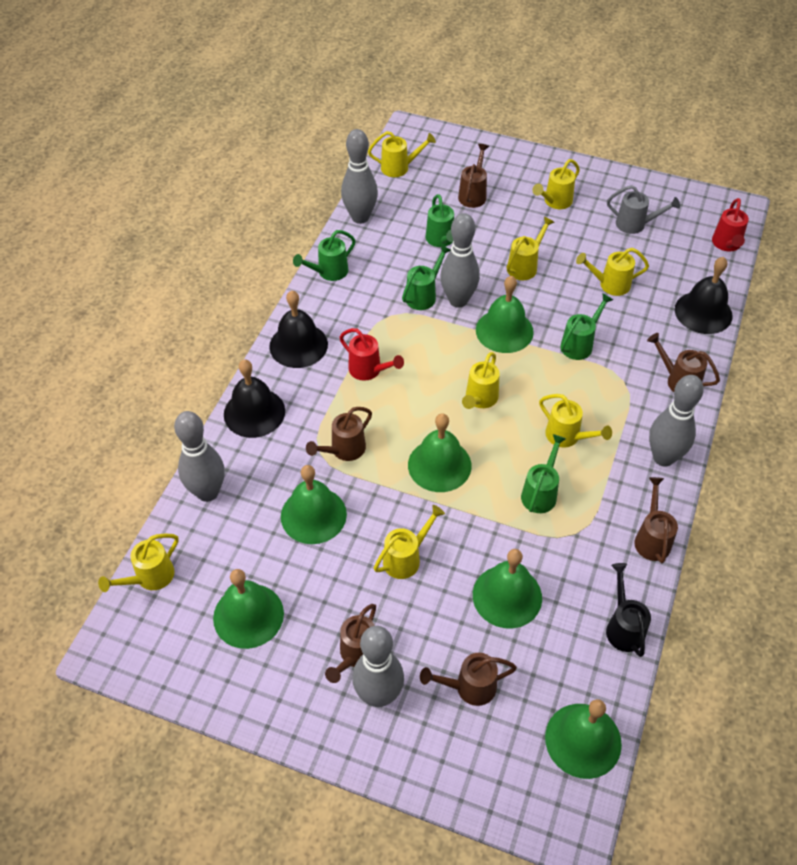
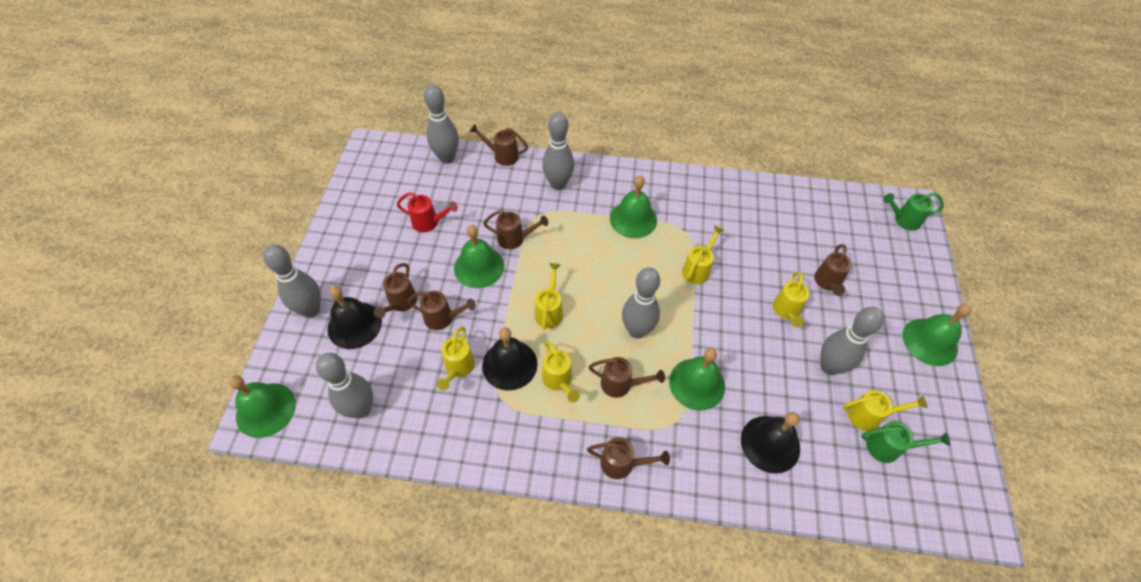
black watering can: 1 -> 0
brown watering can: 6 -> 7
green bell: 6 -> 5
green watering can: 5 -> 2
grey bowling pin: 5 -> 6
grey watering can: 1 -> 0
red watering can: 2 -> 1
yellow watering can: 8 -> 6

